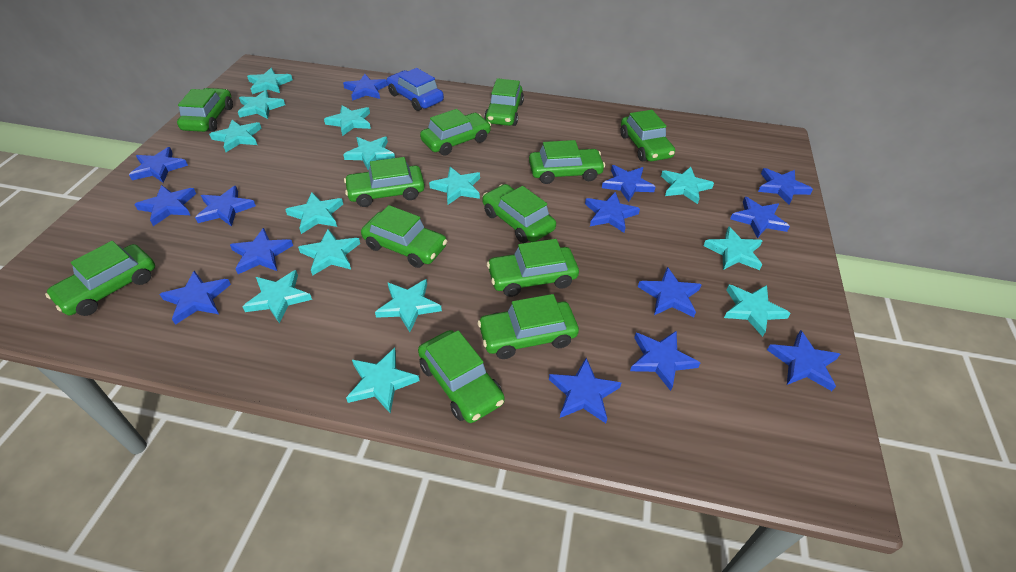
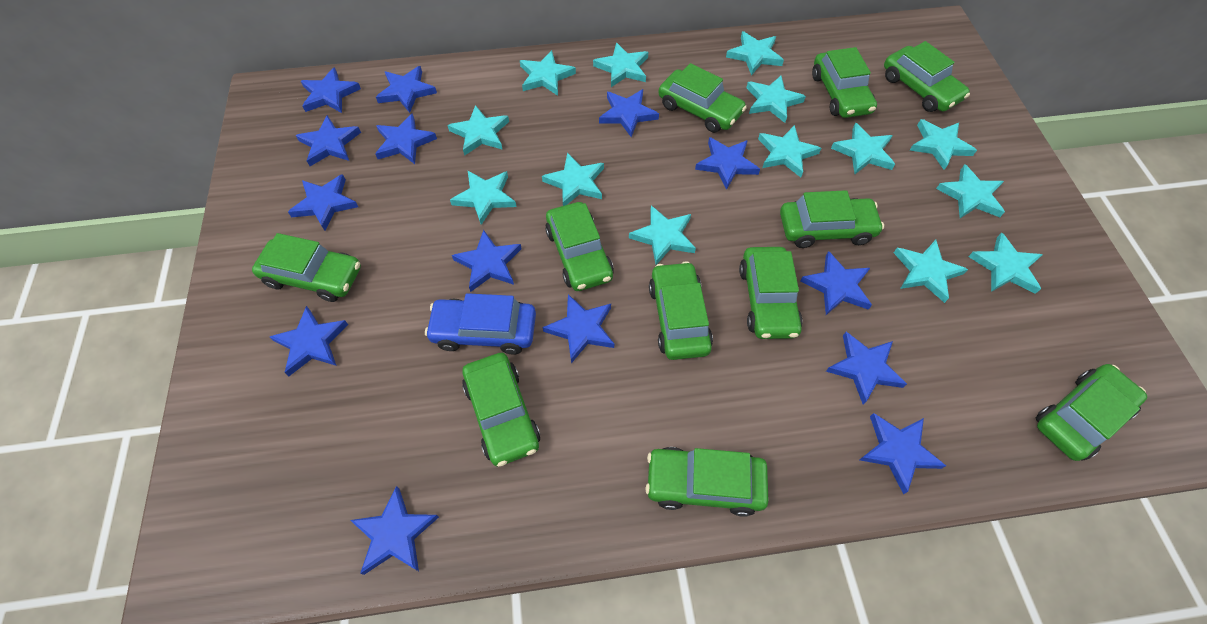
green car: 12 -> 11

